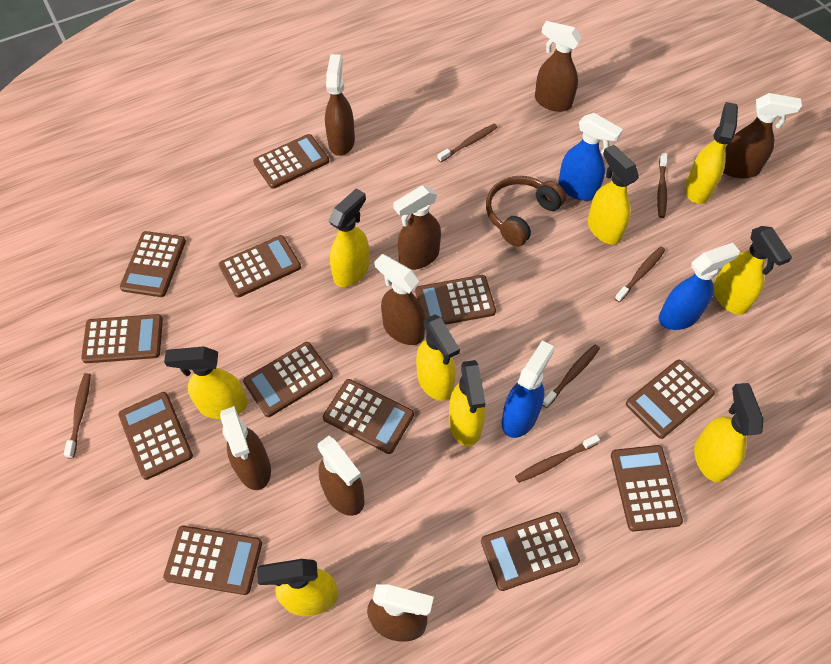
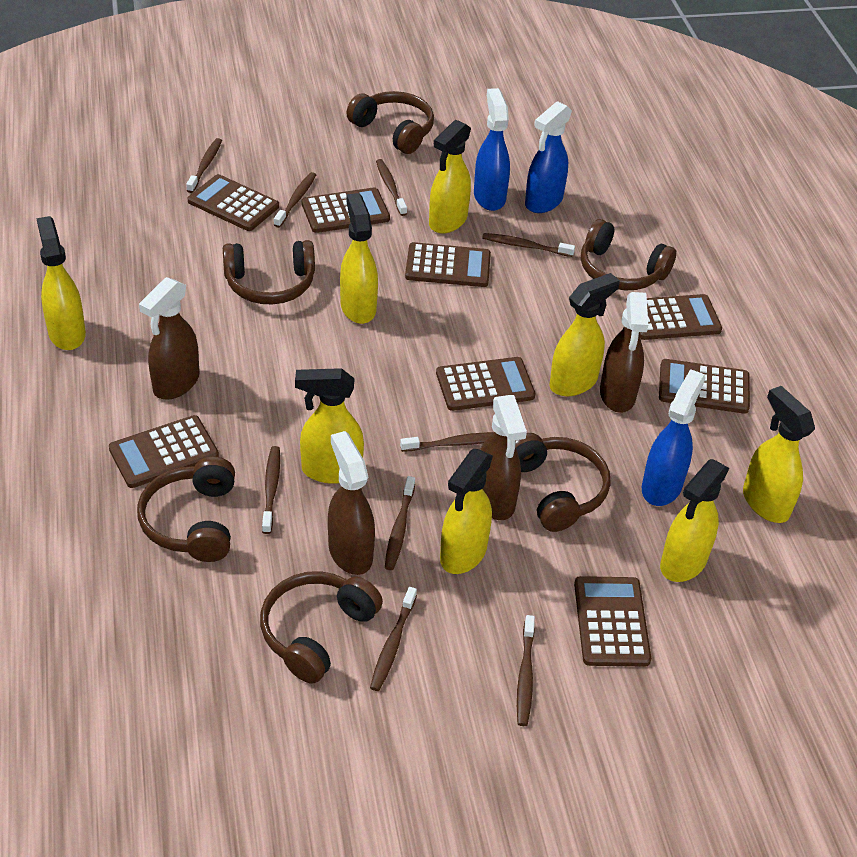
brown calculator: 12 -> 8
brown headphones: 1 -> 6
brown spray bottle: 8 -> 4
brown toothbrush: 6 -> 9
yellow spray bottle: 9 -> 8

